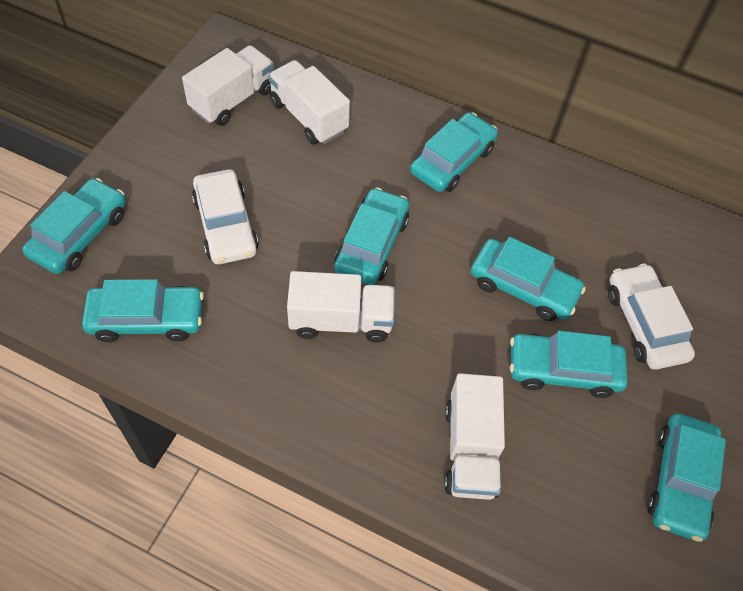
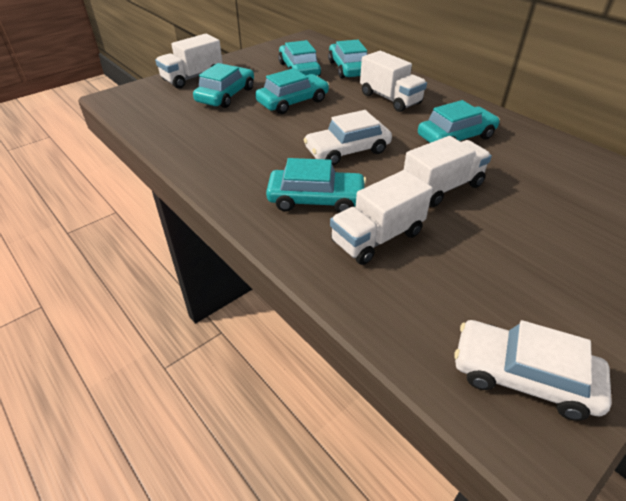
turquoise car: 7 -> 6

